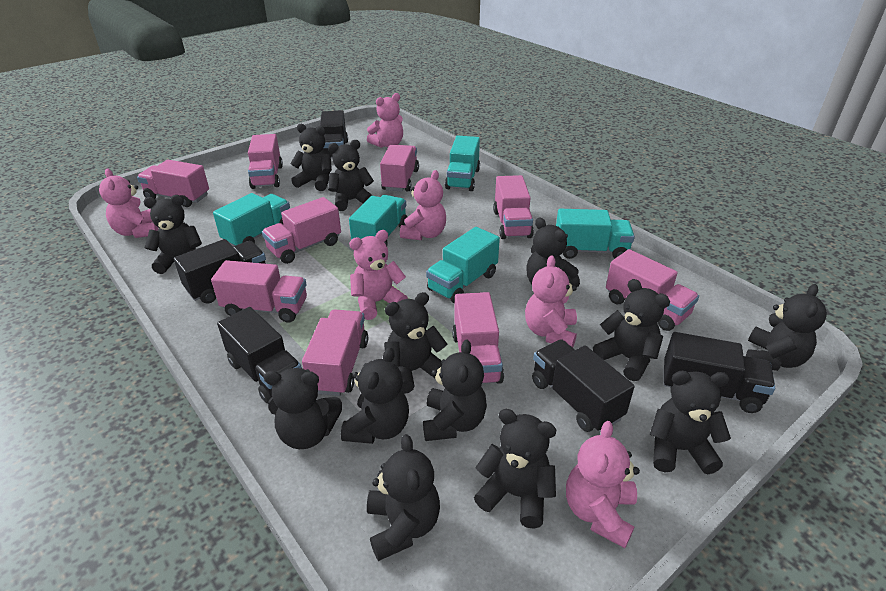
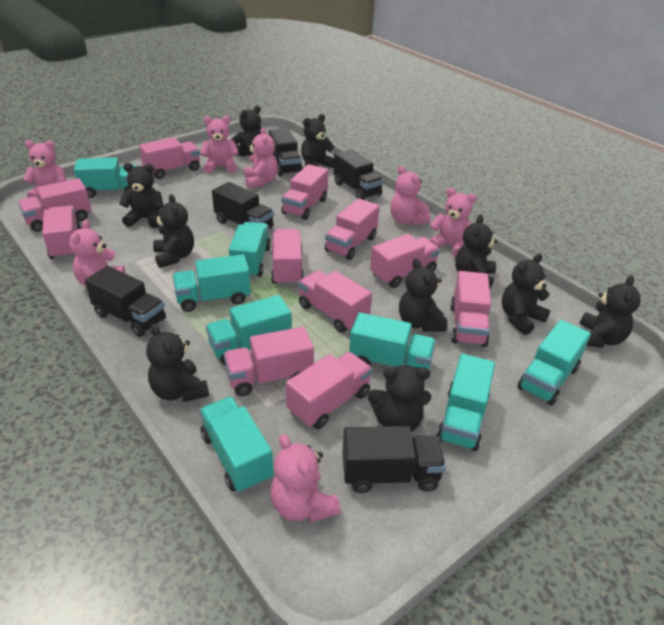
black teddy bear: 13 -> 10
pink teddy bear: 6 -> 7
pink truck: 9 -> 11
turquoise truck: 5 -> 8

